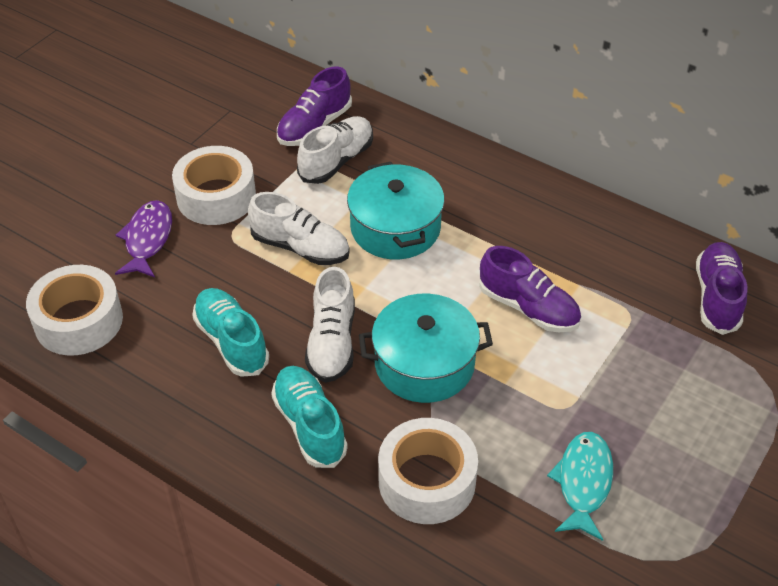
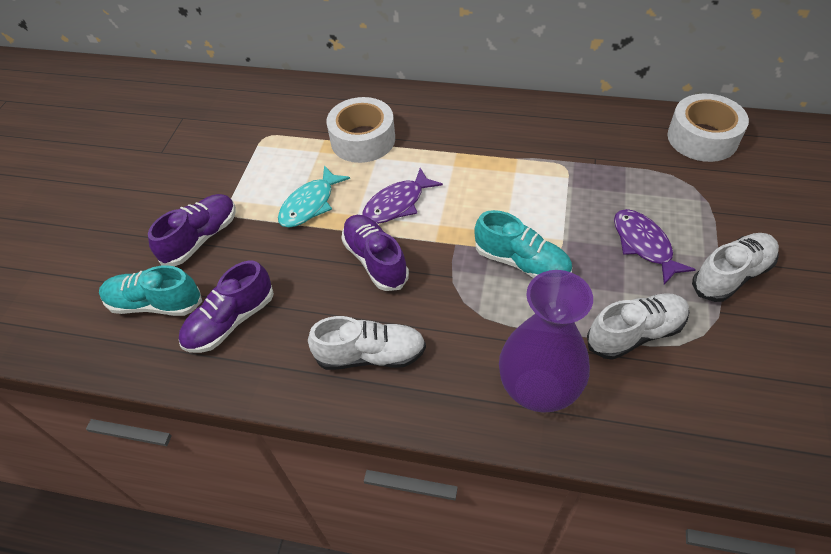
purple fish: 1 -> 2
purple vase: 0 -> 1
turquoise pot: 2 -> 0
white tape: 3 -> 2

